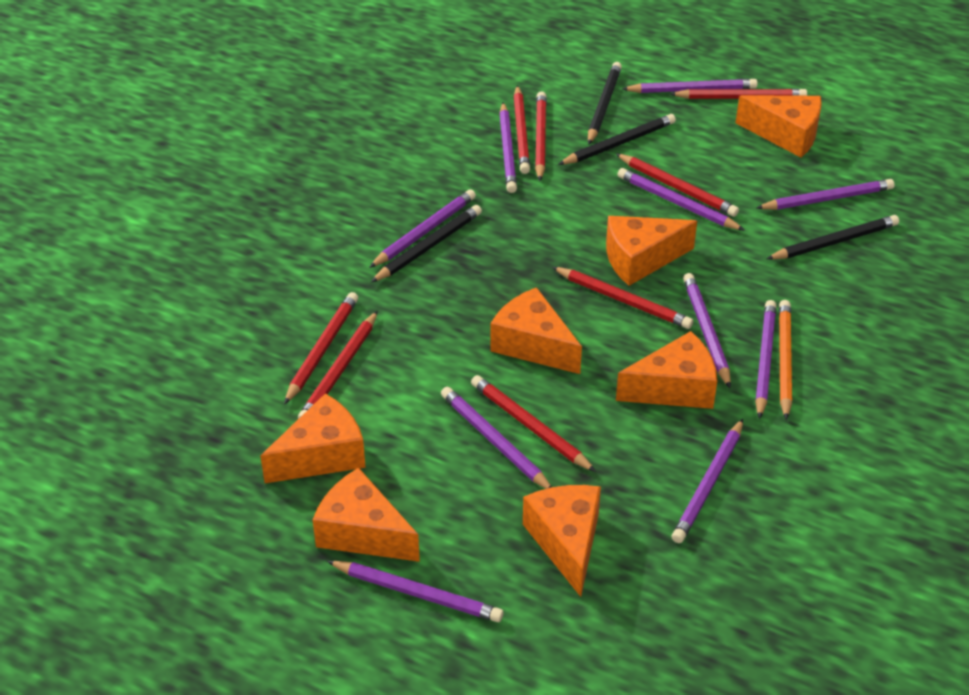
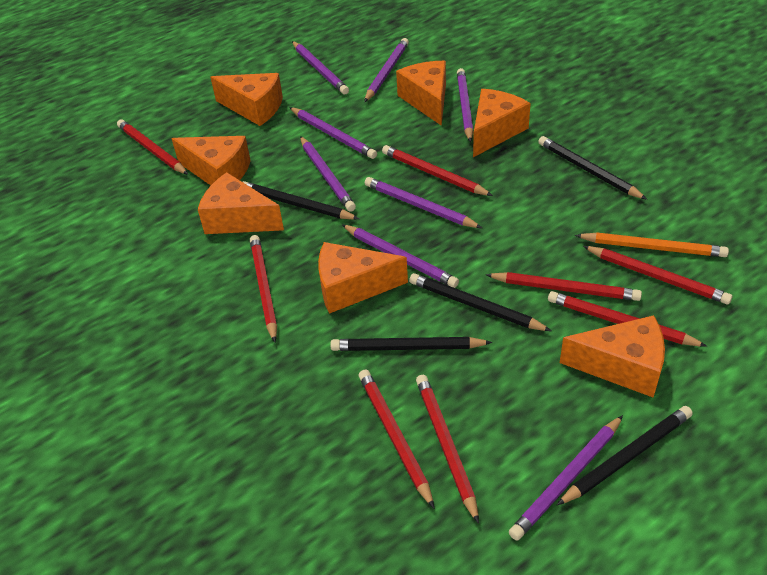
black pencil: 4 -> 5
purple pencil: 10 -> 8

